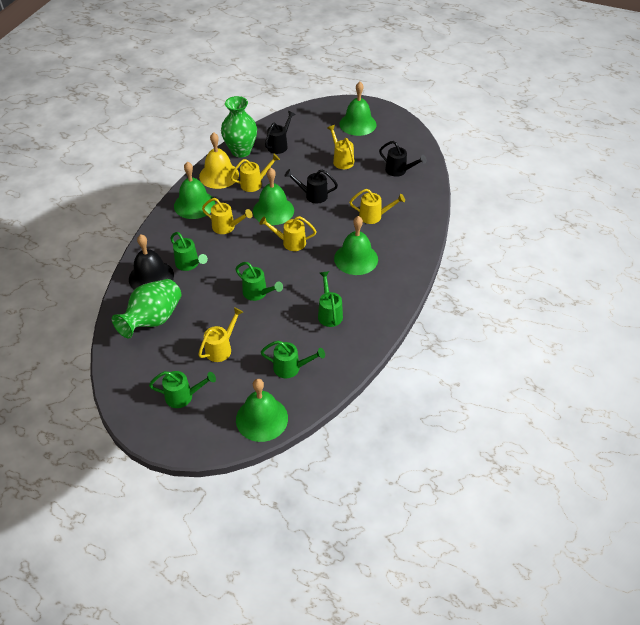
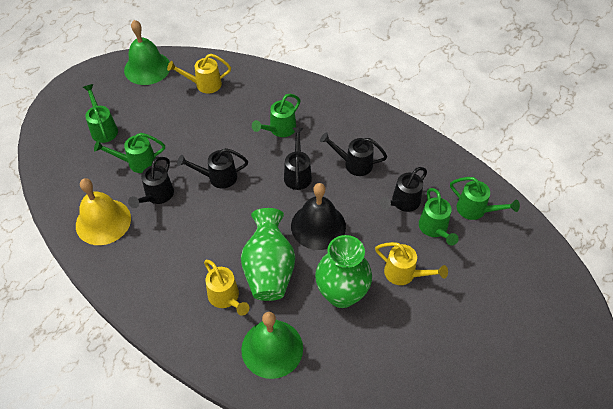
black watering can: 3 -> 5
green bell: 5 -> 2
yellow watering can: 6 -> 3

